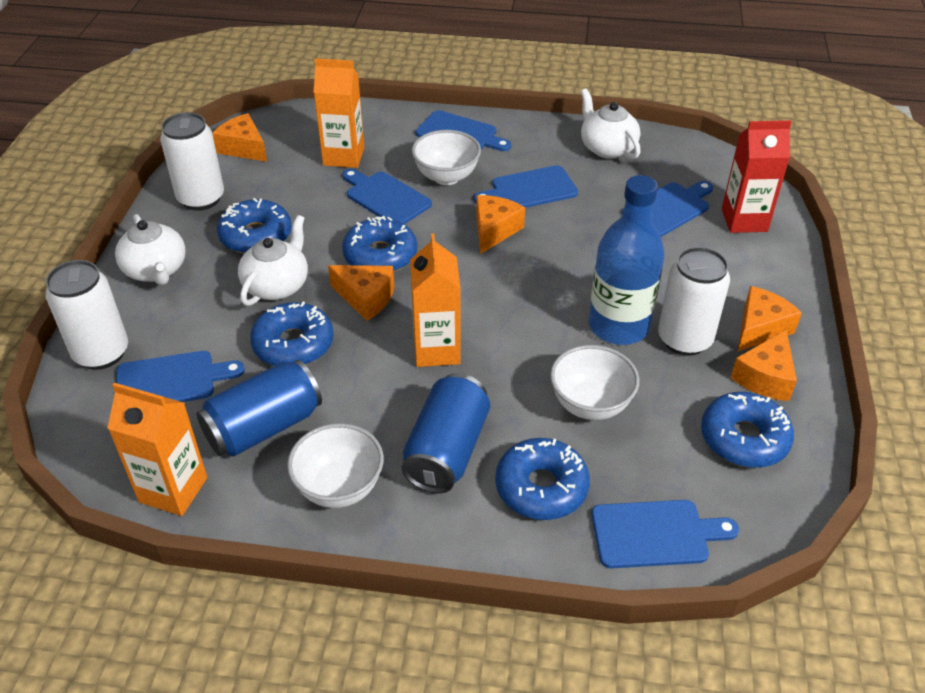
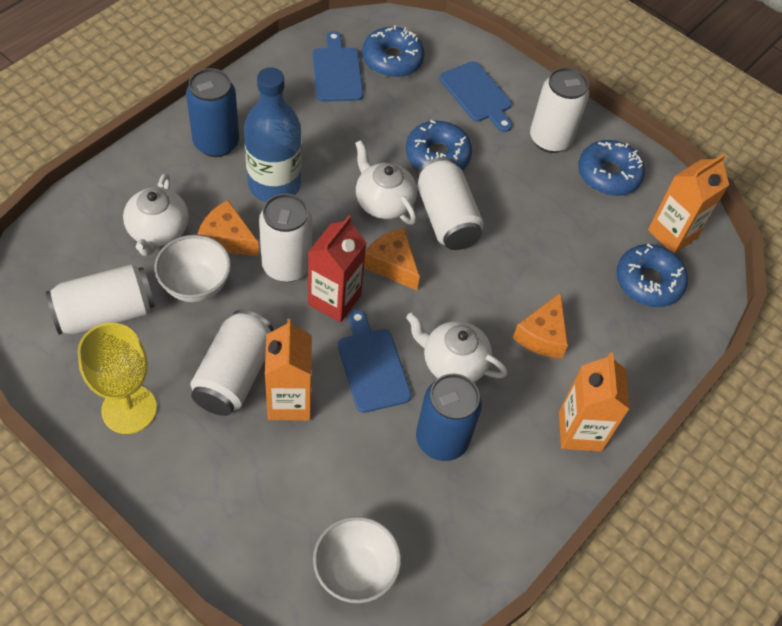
blue cutting board: 6 -> 3
blue donut: 5 -> 4
orange cheese: 5 -> 3
white bowl: 3 -> 2
white can: 3 -> 5
yellow goblet: 0 -> 1

